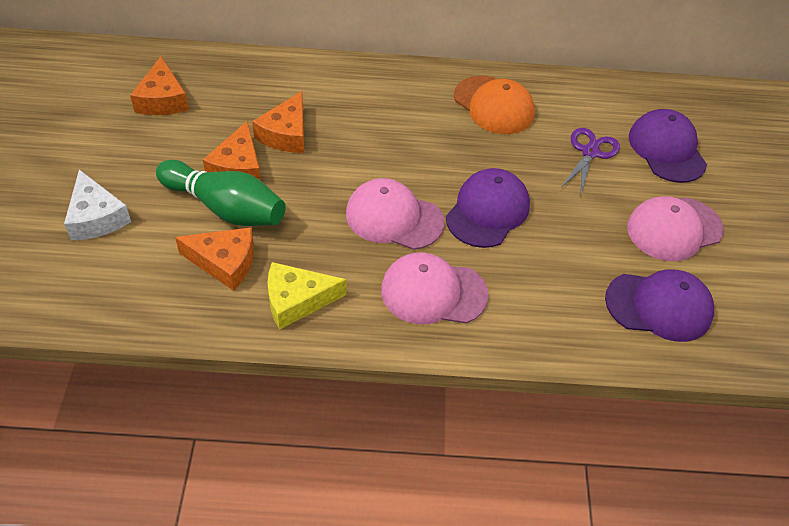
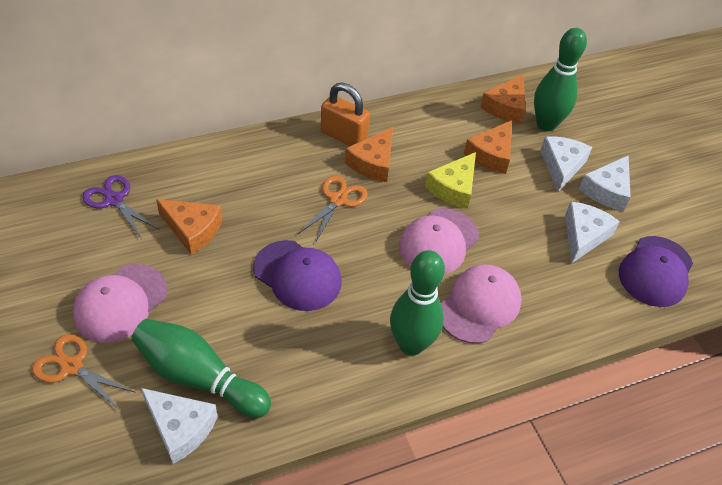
green bowling pin: 1 -> 3
orange cap: 1 -> 0
orange padlock: 0 -> 1
orange scissors: 0 -> 2
purple cap: 3 -> 2
white cheese: 1 -> 4

